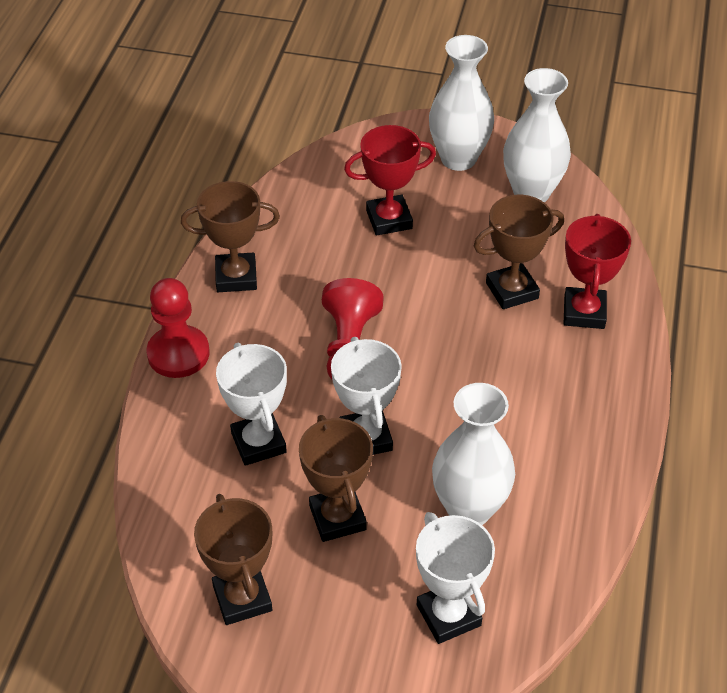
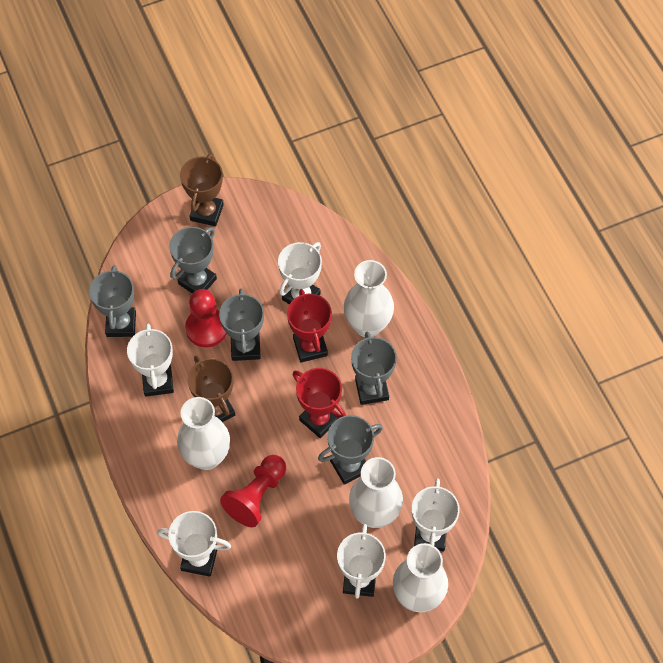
brown trophy: 4 -> 2
grey trophy: 0 -> 5
white trophy: 3 -> 5
white vase: 3 -> 4

